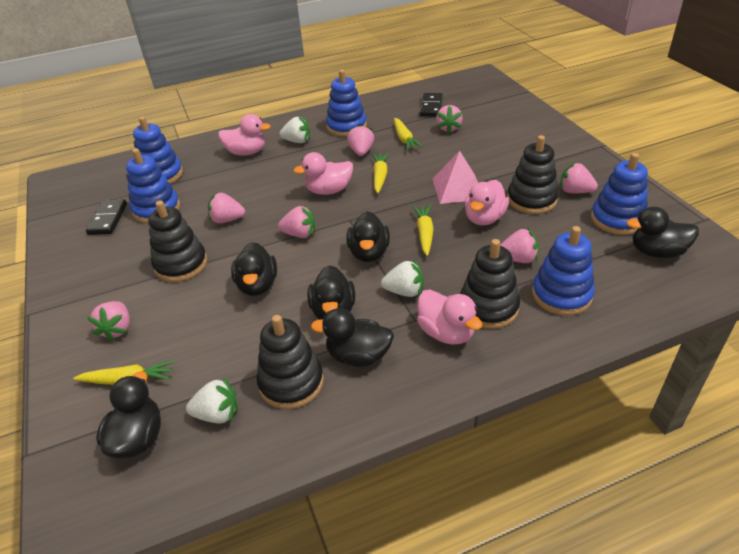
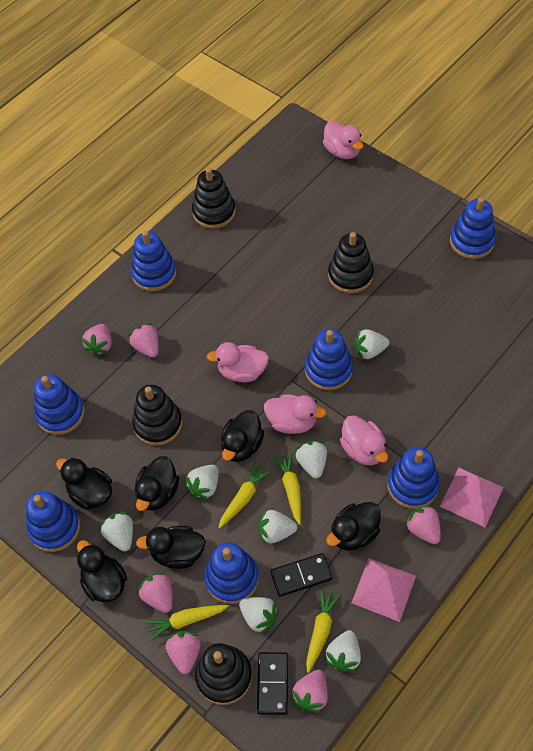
blue stacking toy: 5 -> 7
pink pyramid: 1 -> 2
pink strawberry: 7 -> 6
white strawberry: 3 -> 7

